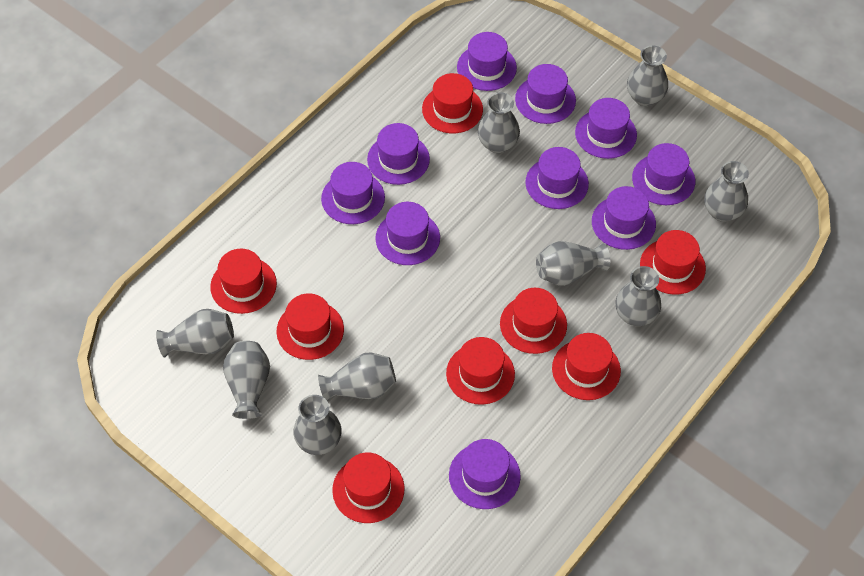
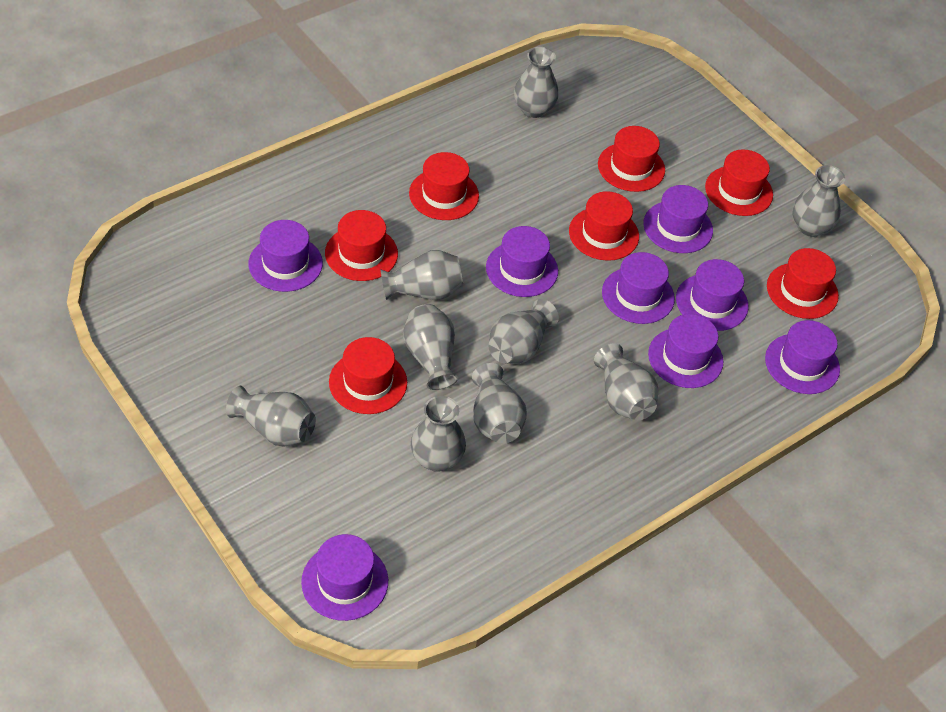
purple hat: 10 -> 8
red hat: 8 -> 7

